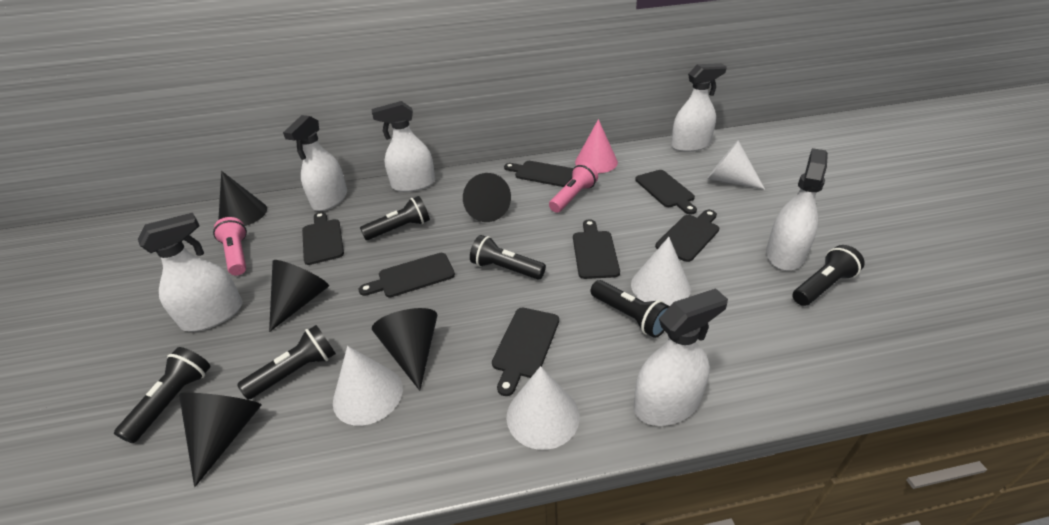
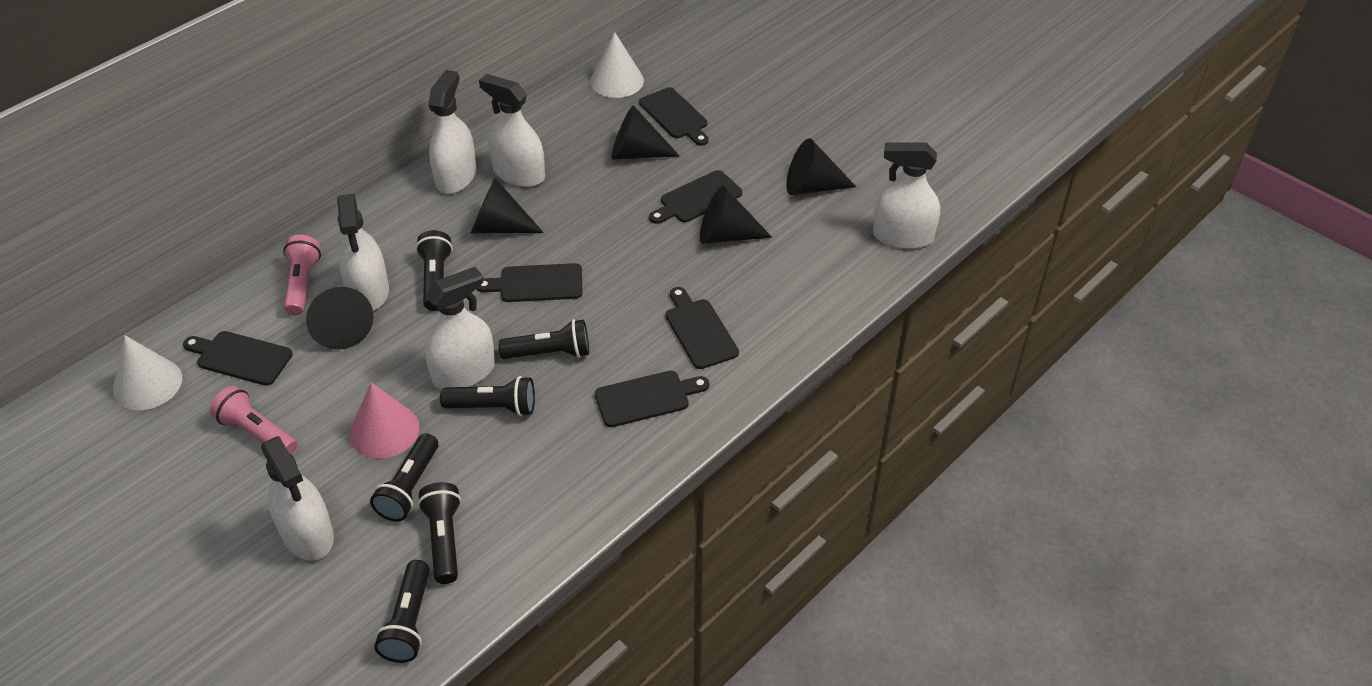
black cutting board: 7 -> 6
white cone: 4 -> 2

